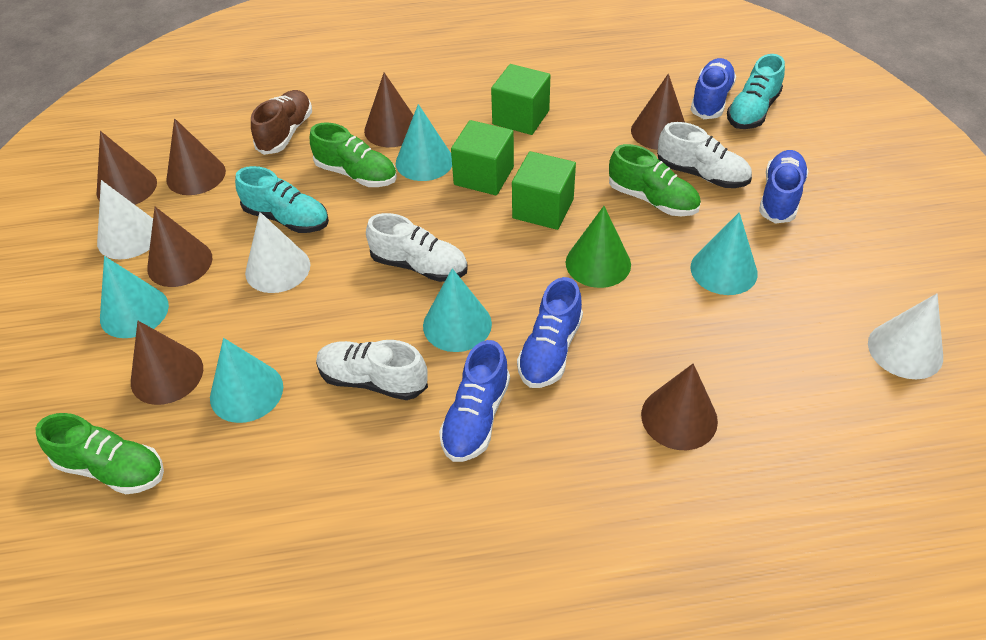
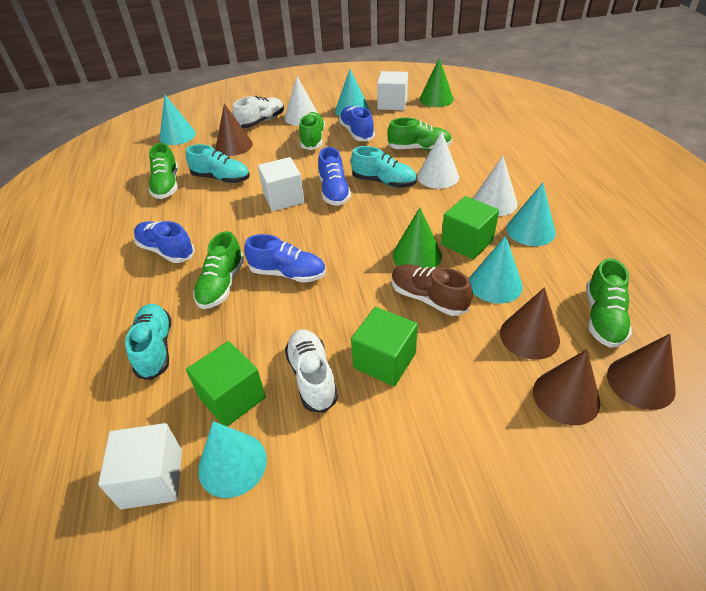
brown cone: 7 -> 4
green cone: 1 -> 2
green shoe: 3 -> 5
turquoise shoe: 2 -> 3
white cube: 0 -> 3
white shoe: 3 -> 2

